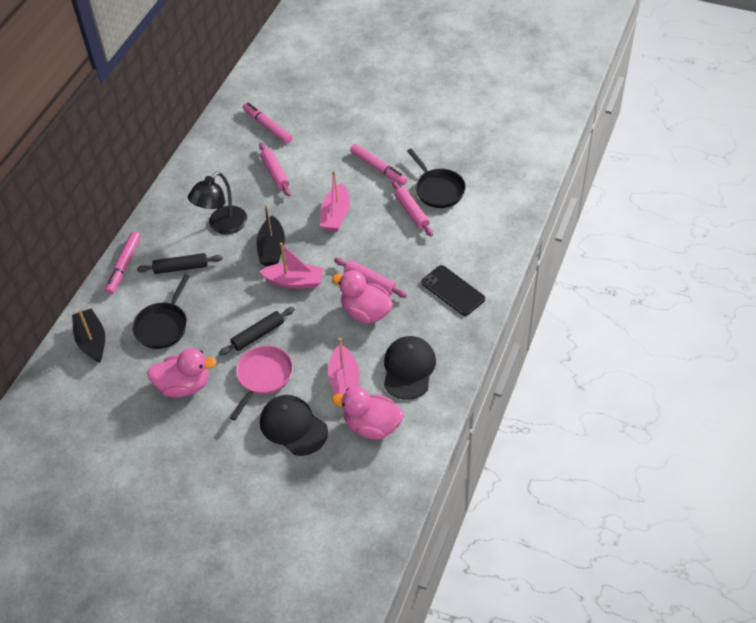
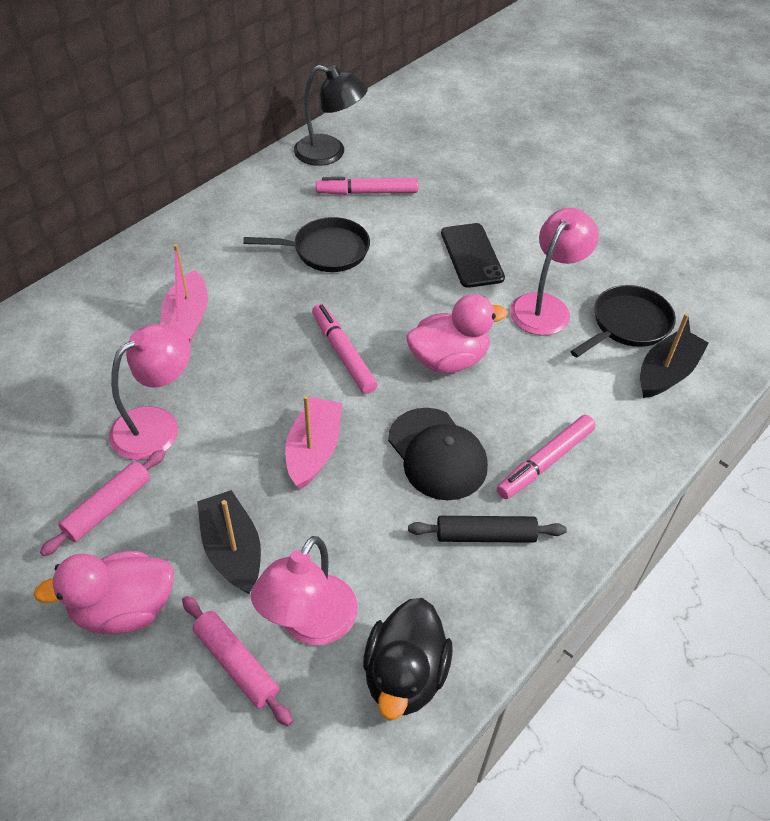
black cap: 2 -> 1
black duck: 0 -> 1
black rolling pin: 2 -> 1
pink boat: 3 -> 2
pink duck: 3 -> 2
pink lamp: 0 -> 3
pink pan: 1 -> 0
pink rolling pin: 3 -> 2

